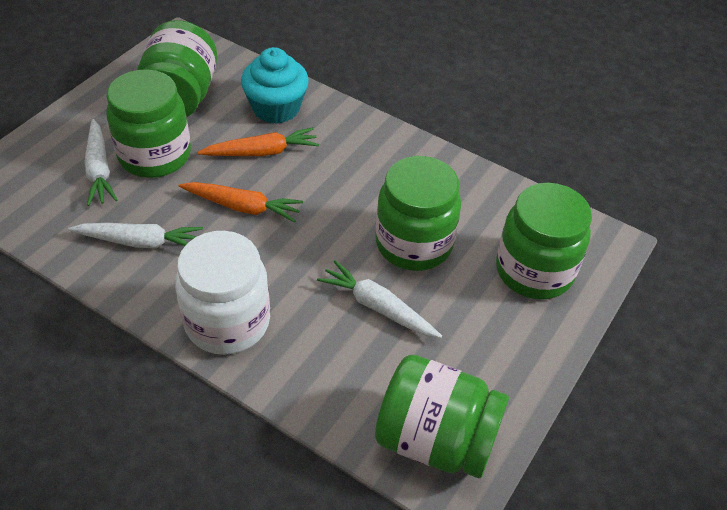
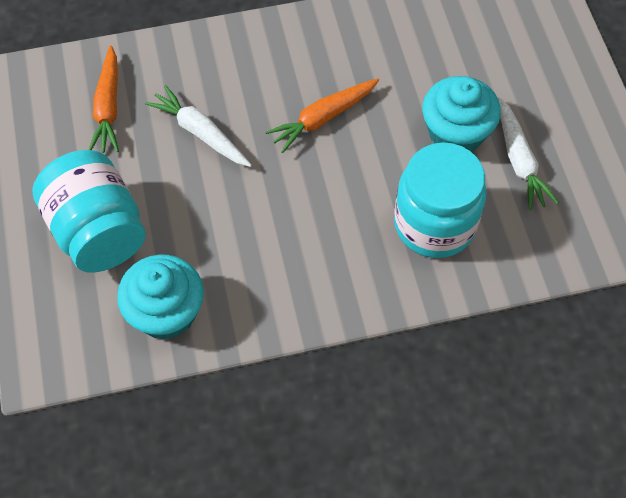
green jar: 5 -> 0
turquoise cupcake: 1 -> 2
turquoise jar: 0 -> 2
white carrot: 3 -> 2
white jar: 1 -> 0

